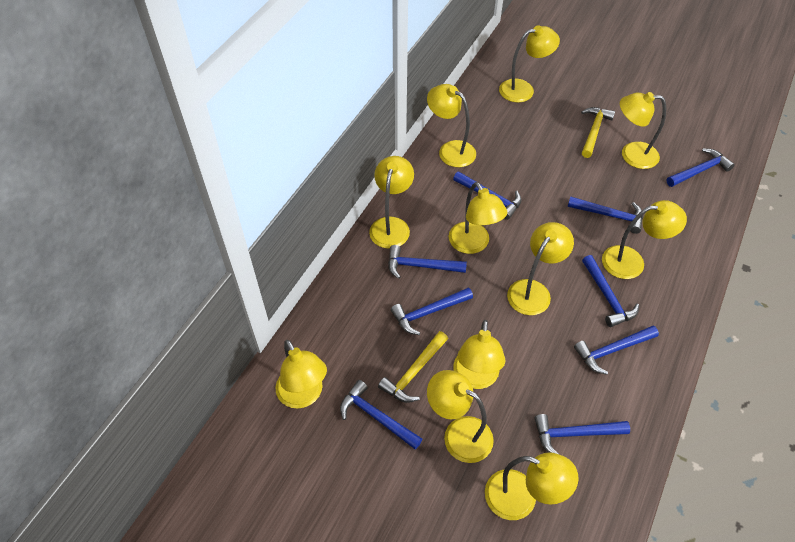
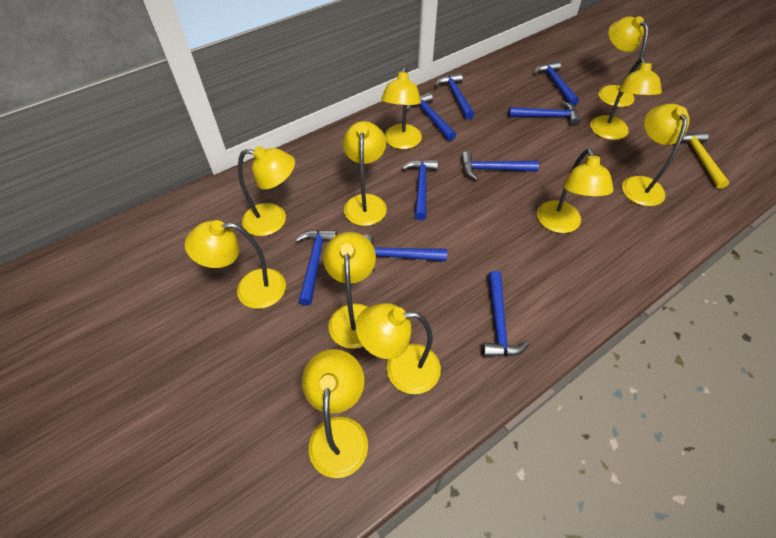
yellow hammer: 2 -> 1

